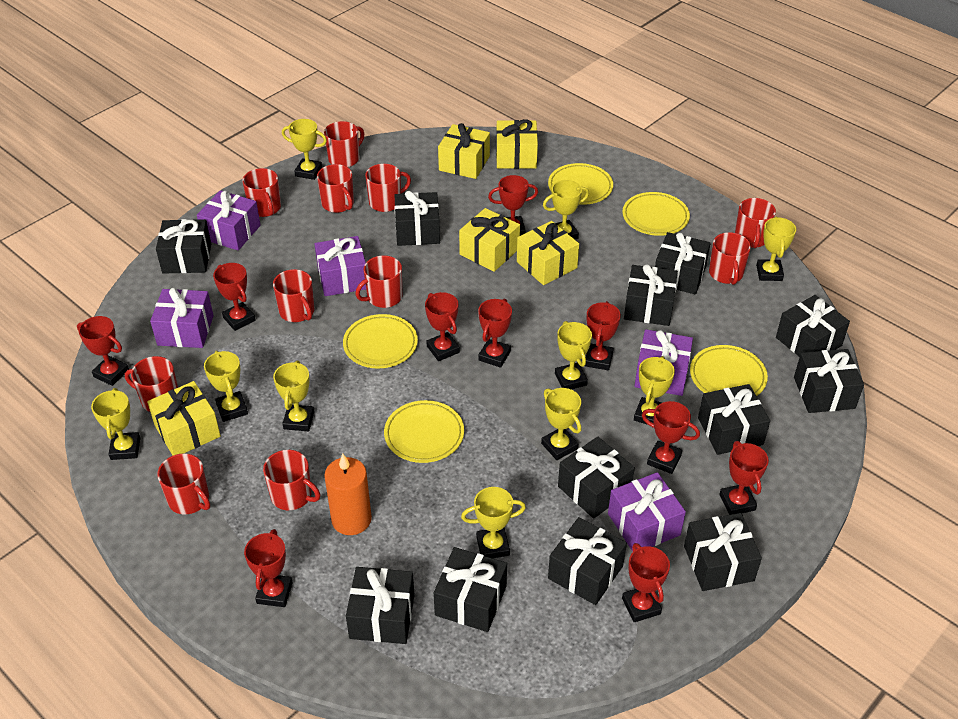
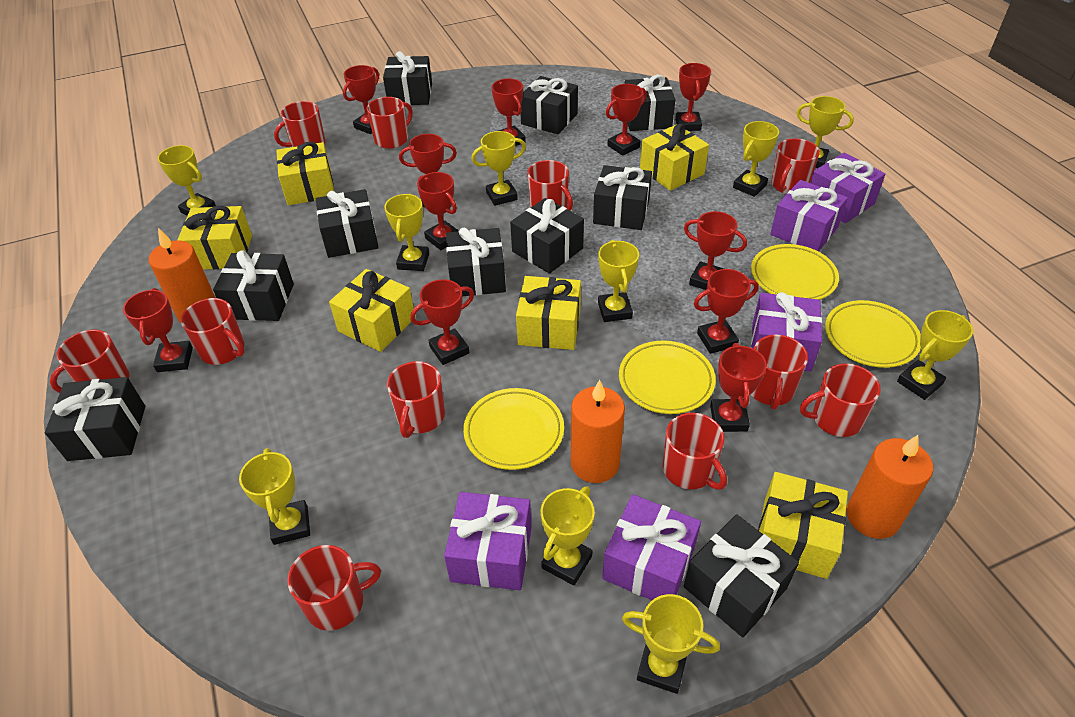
black gift: 12 -> 10
orange candle: 1 -> 3
red trophy: 10 -> 11
yellow gift: 5 -> 6
yellow plate: 5 -> 4

